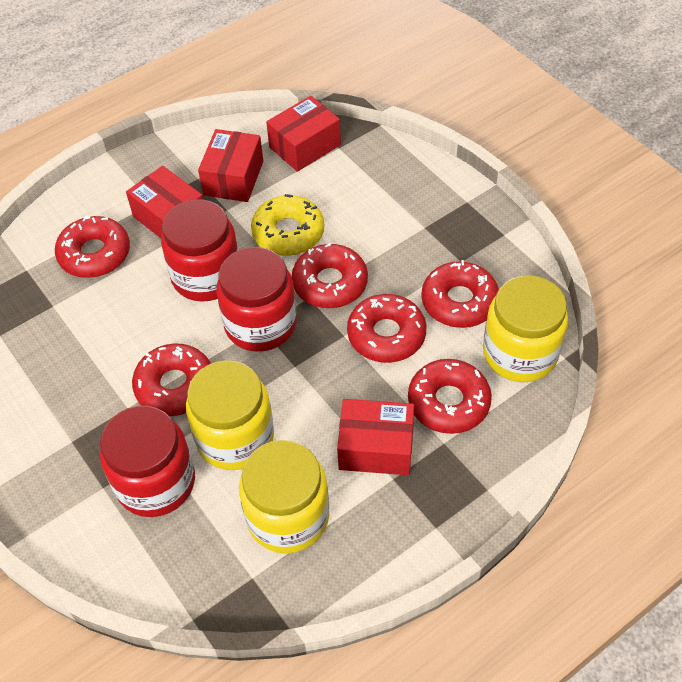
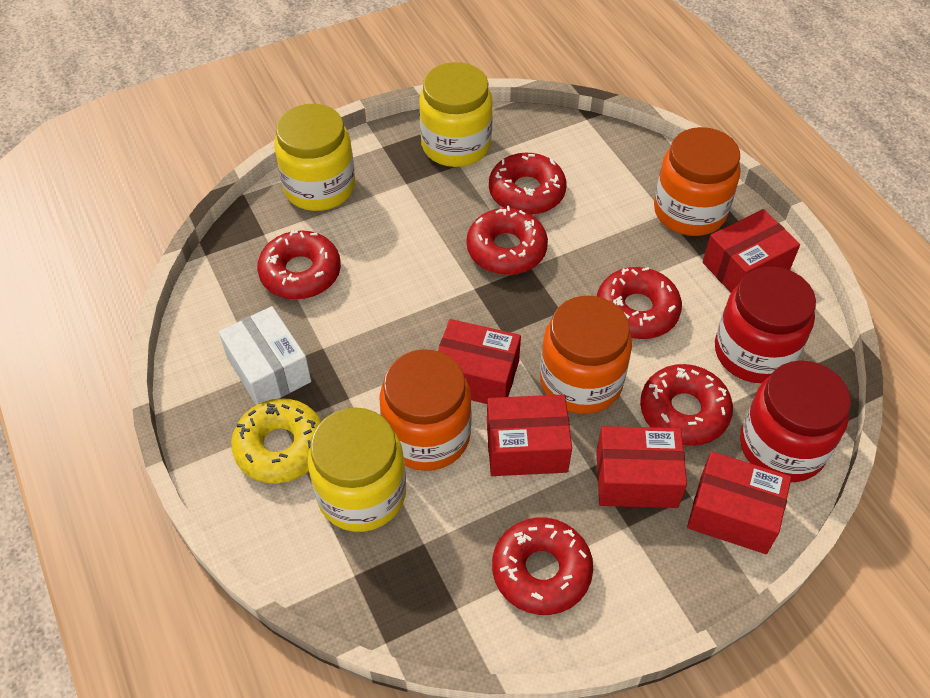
orange jar: 0 -> 3
red box: 4 -> 5
red jar: 3 -> 2
white box: 0 -> 1

